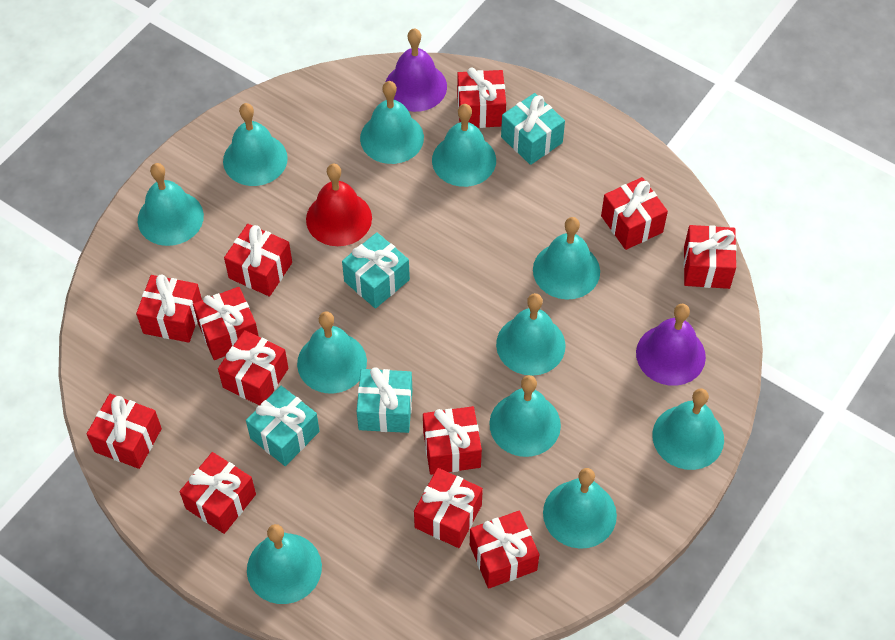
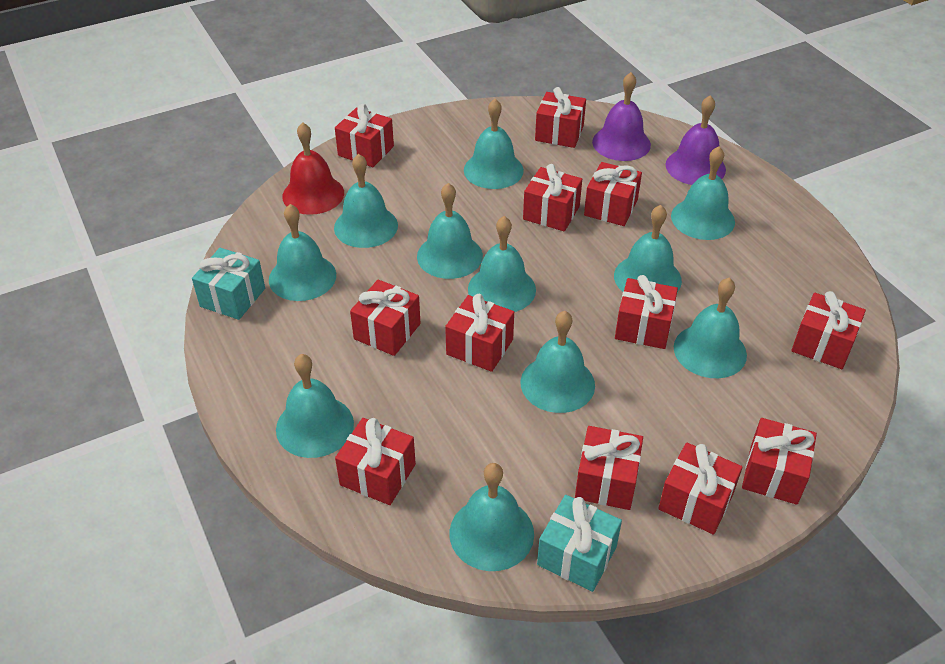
turquoise gift: 4 -> 2

